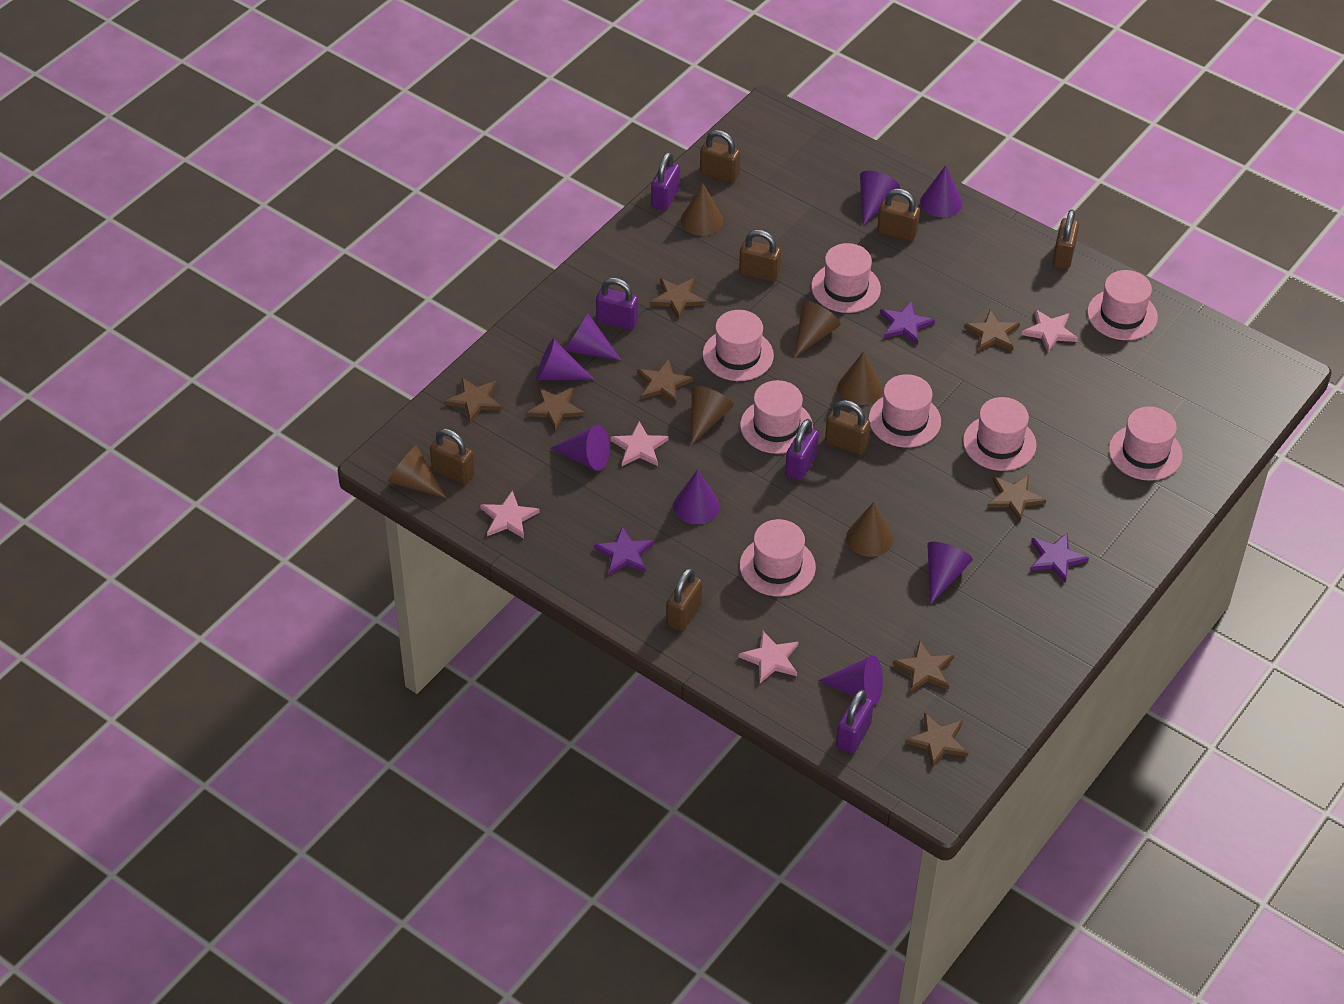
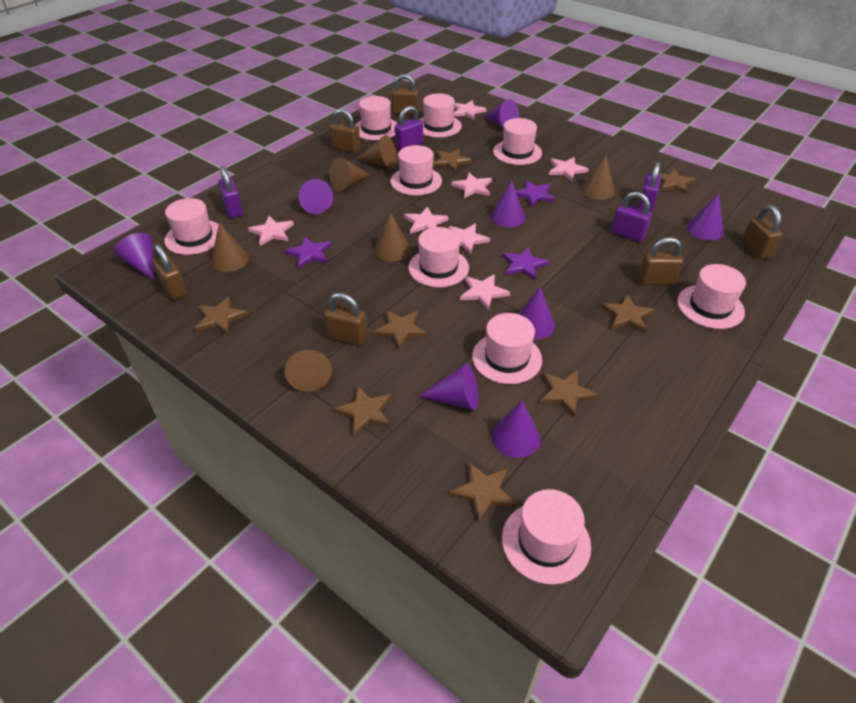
brown padlock: 7 -> 6
pink hat: 8 -> 9
pink star: 4 -> 7

